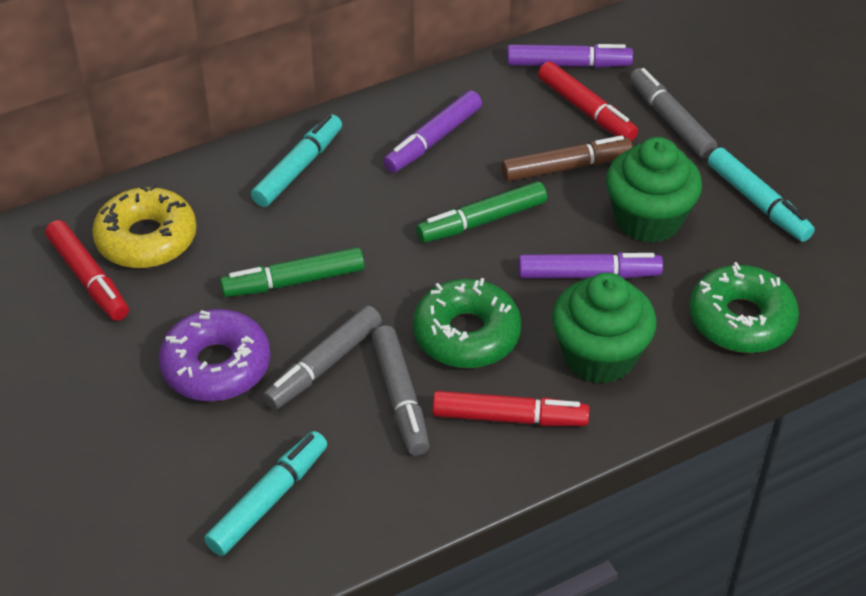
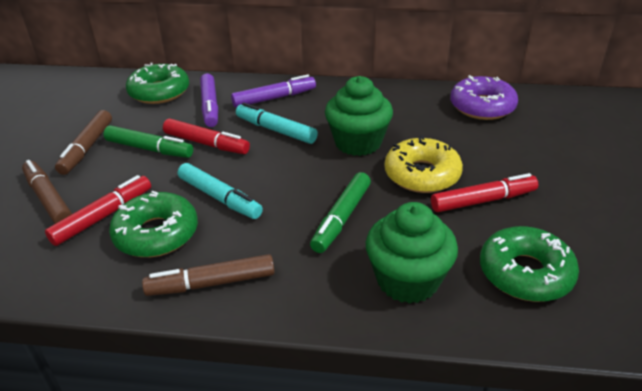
brown marker: 1 -> 3
green donut: 2 -> 3
grey marker: 3 -> 0
purple marker: 3 -> 2
turquoise marker: 3 -> 2

